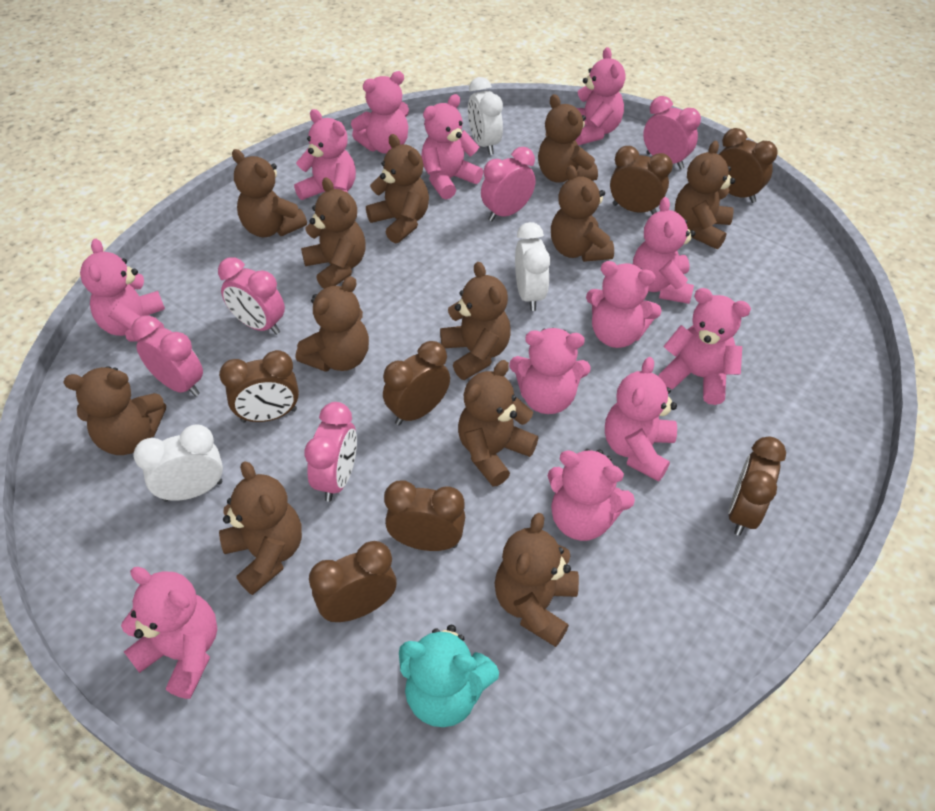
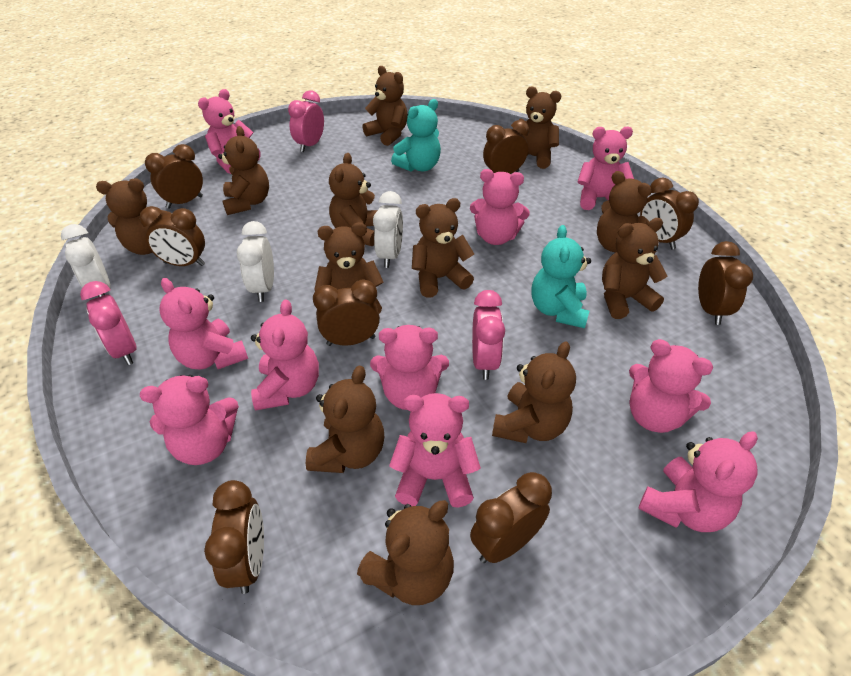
brown clock: 7 -> 8
pink clock: 5 -> 3
pink teddy bear: 12 -> 10
turquoise teddy bear: 1 -> 2

